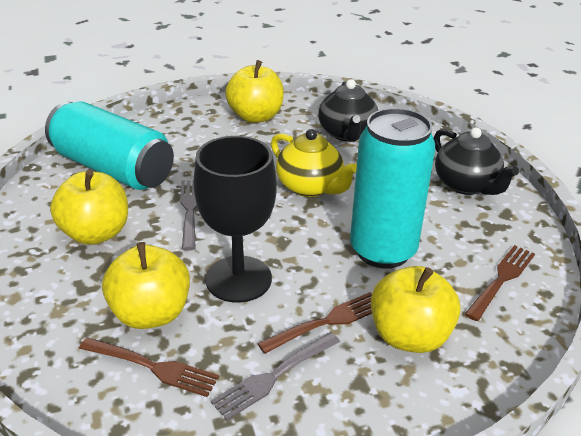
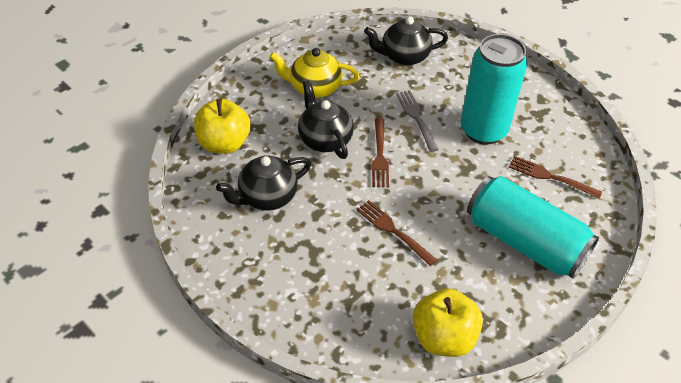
black goblet: 1 -> 0
black teapot: 2 -> 3
grey fork: 2 -> 1
yellow apple: 4 -> 2

